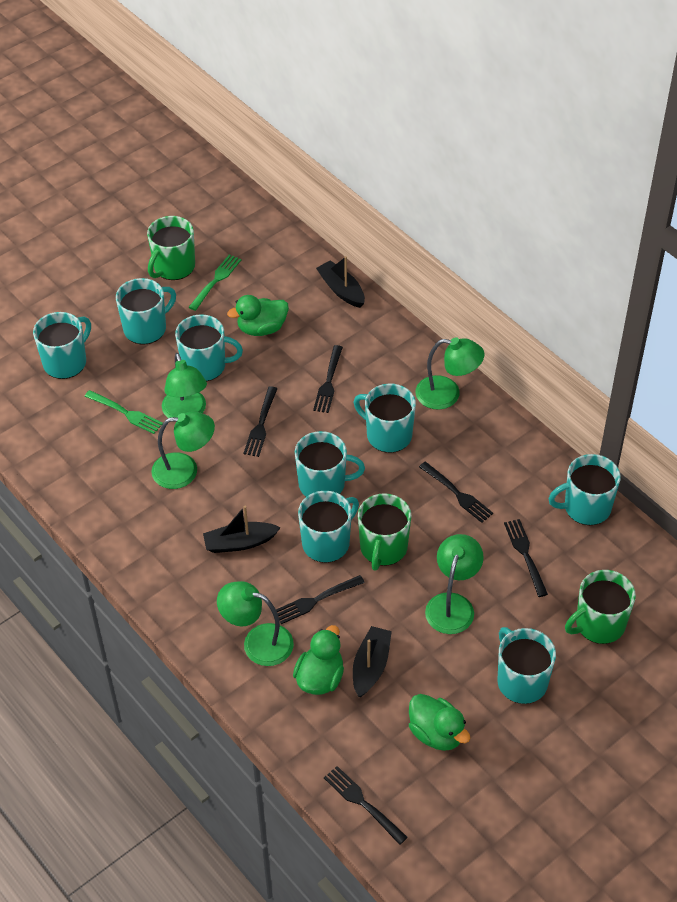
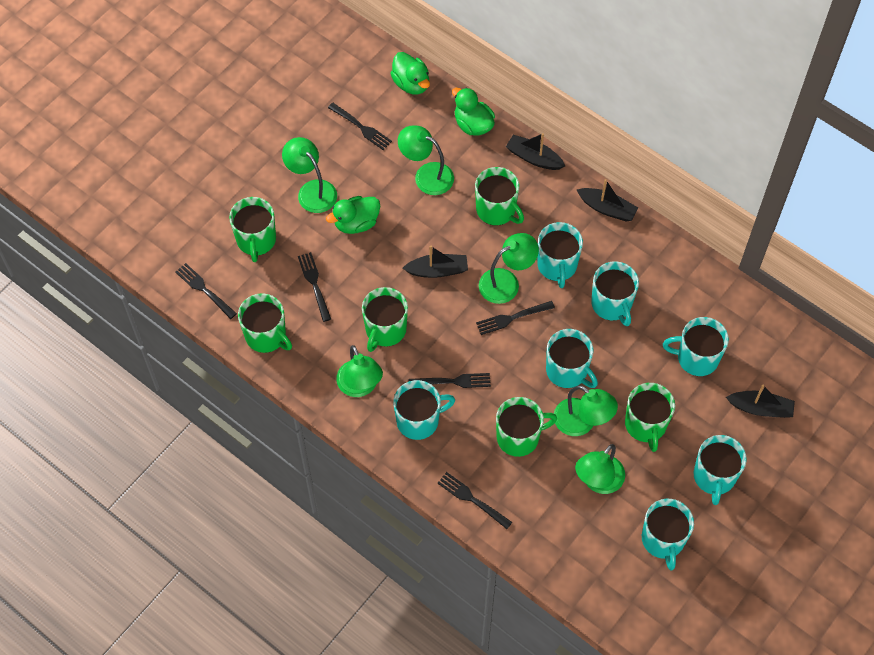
black boat: 3 -> 4
green fork: 2 -> 0
green lamp: 5 -> 6
green mug: 3 -> 6
turquoise mug: 8 -> 7

